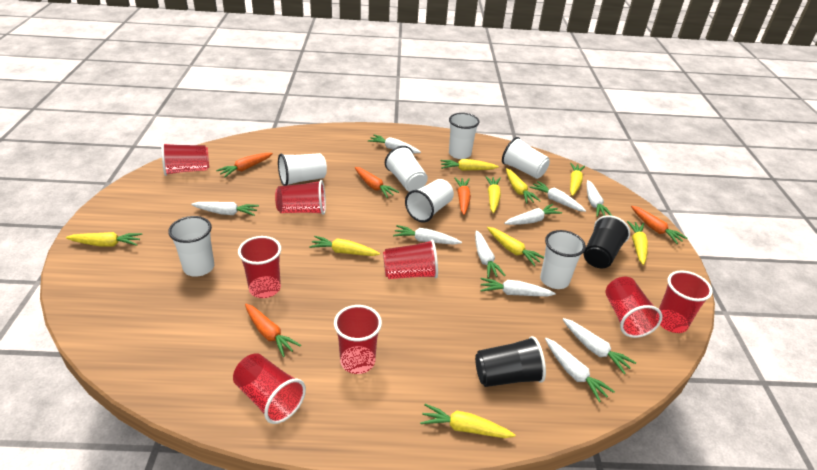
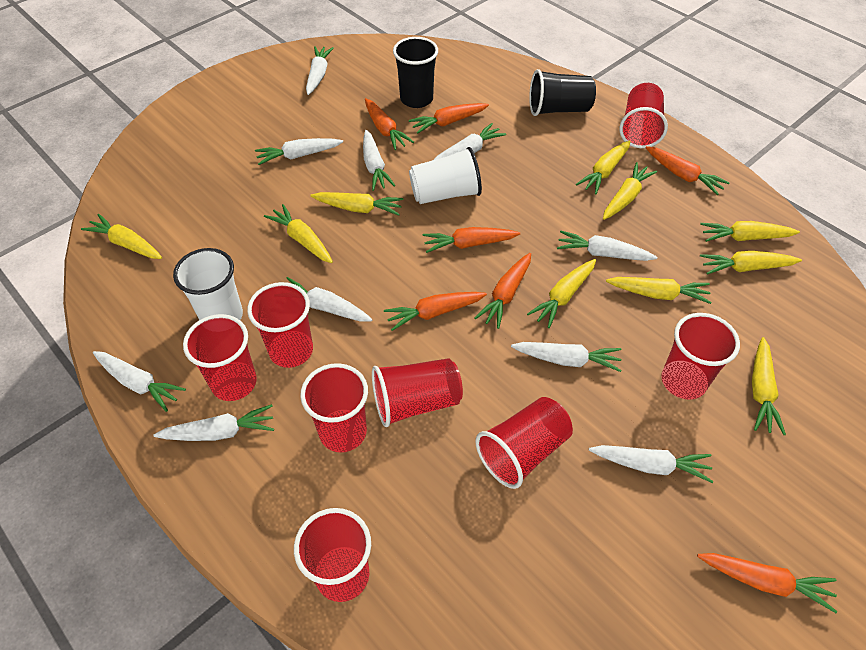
orange carrot: 5 -> 7
white cup: 7 -> 2
yellow carrot: 9 -> 10

